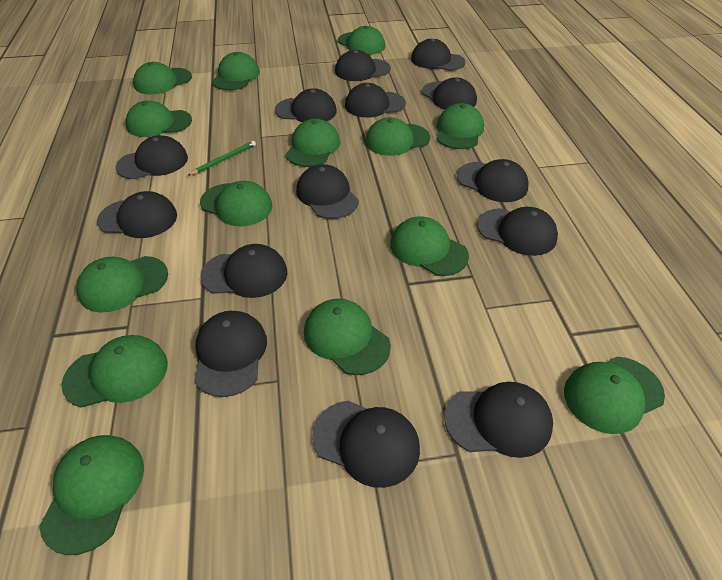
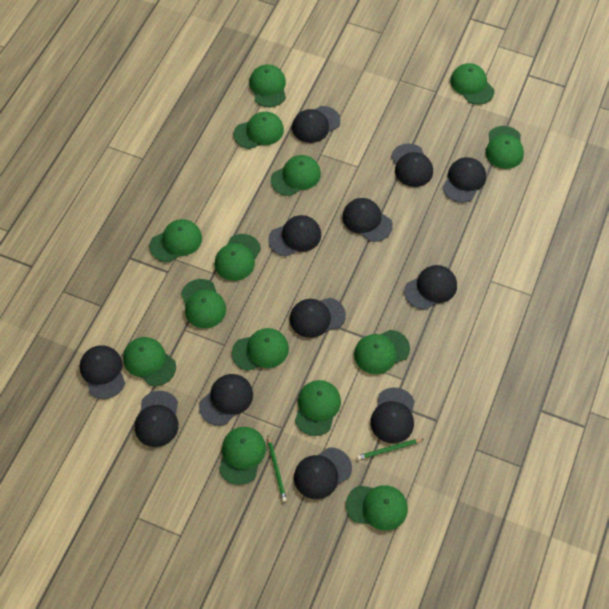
black cap: 14 -> 12
green pencil: 1 -> 2

